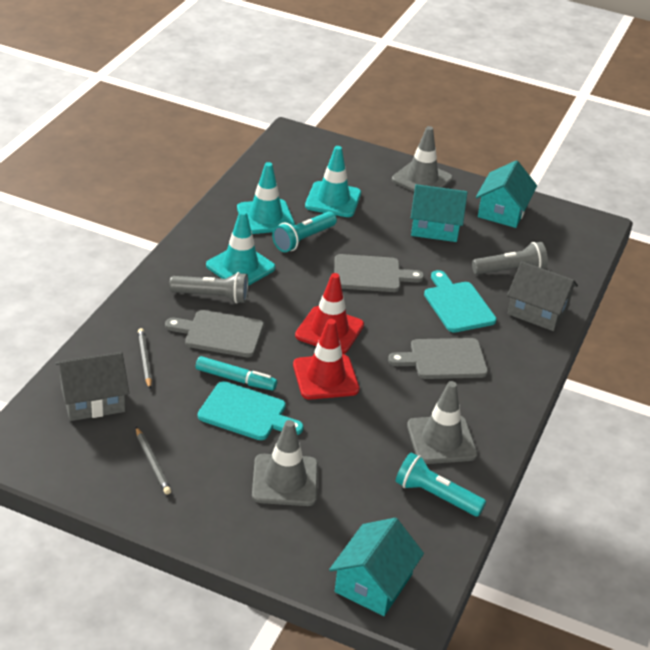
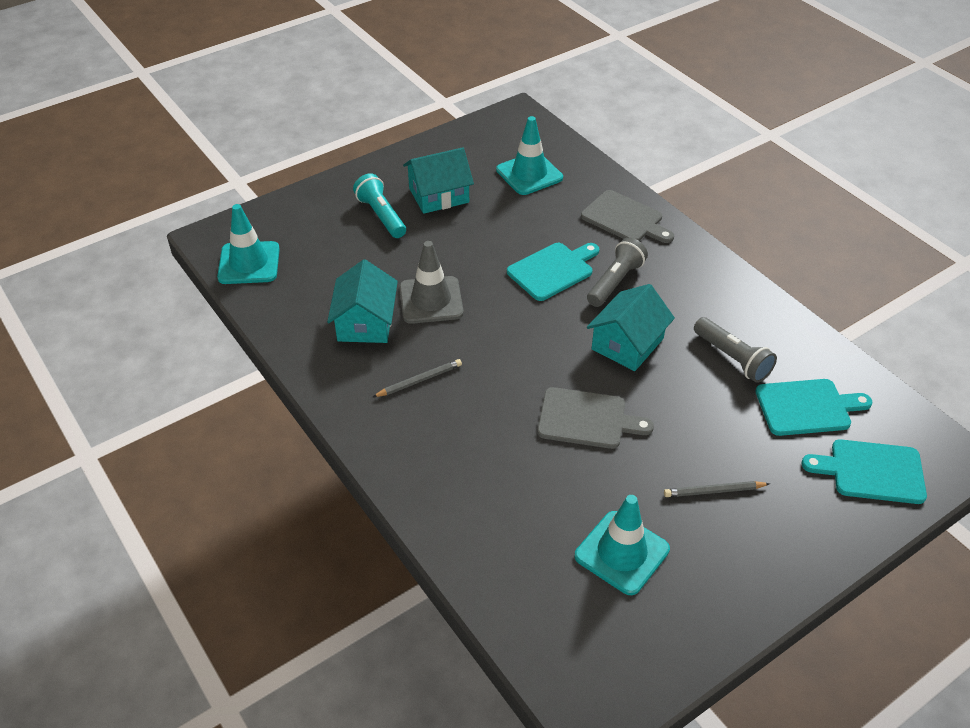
grey cutting board: 3 -> 2
grey house: 2 -> 0
grey traffic cone: 3 -> 1
red traffic cone: 2 -> 0
turquoise cutting board: 2 -> 3
turquoise flashlight: 2 -> 1
turquoise marker: 1 -> 0

